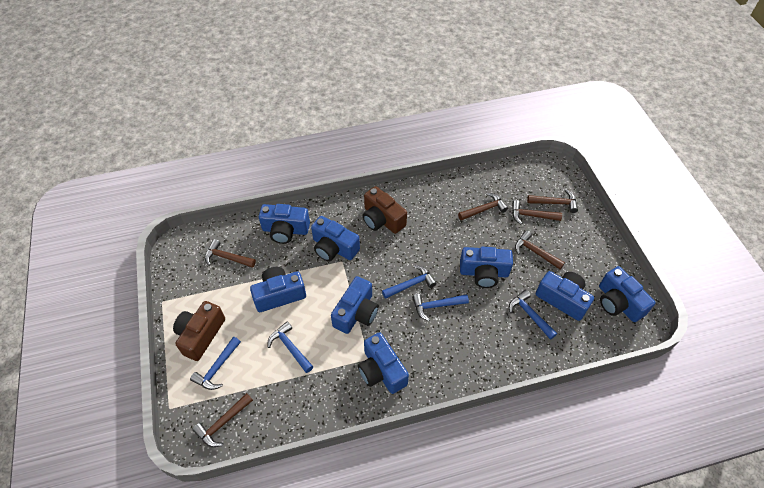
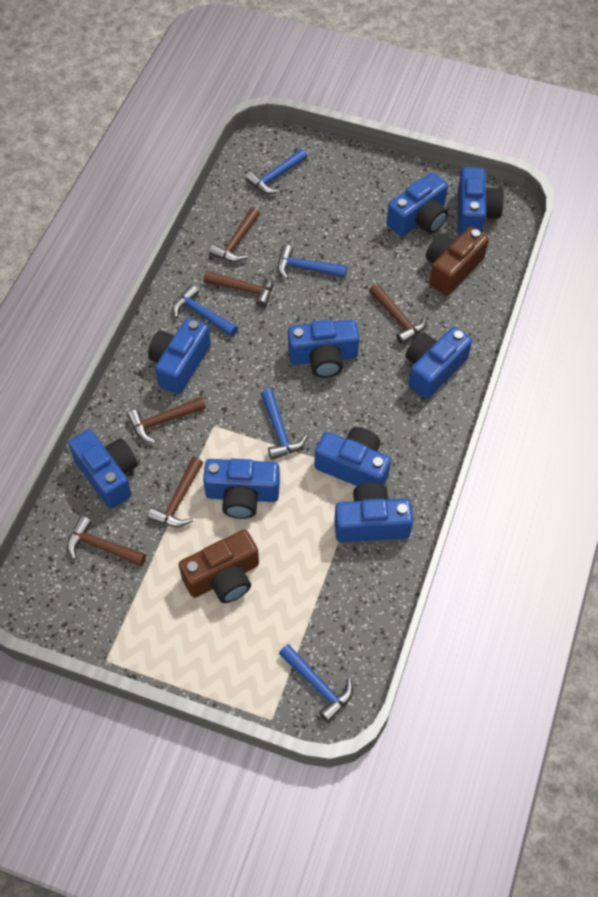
blue camera: 8 -> 9

